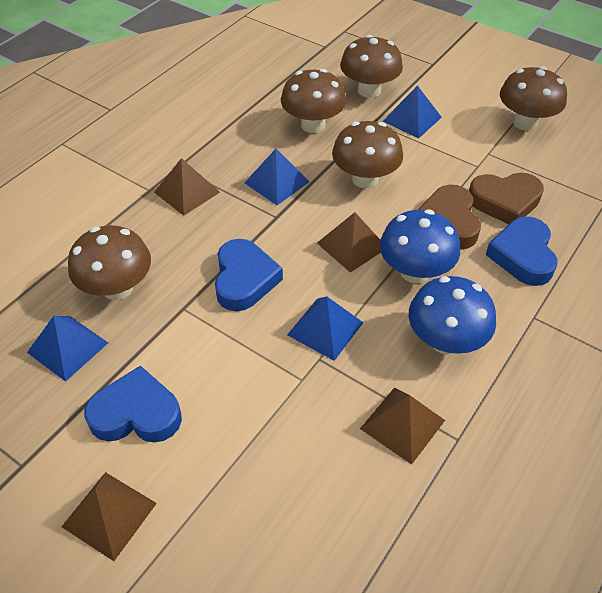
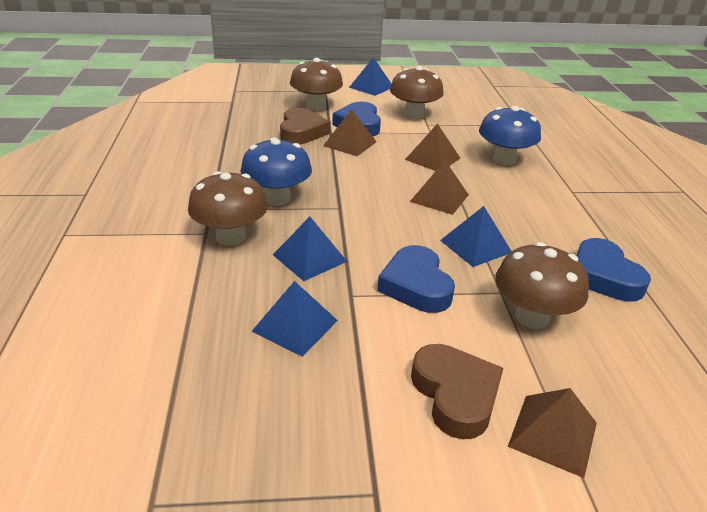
brown mushroom: 5 -> 4

